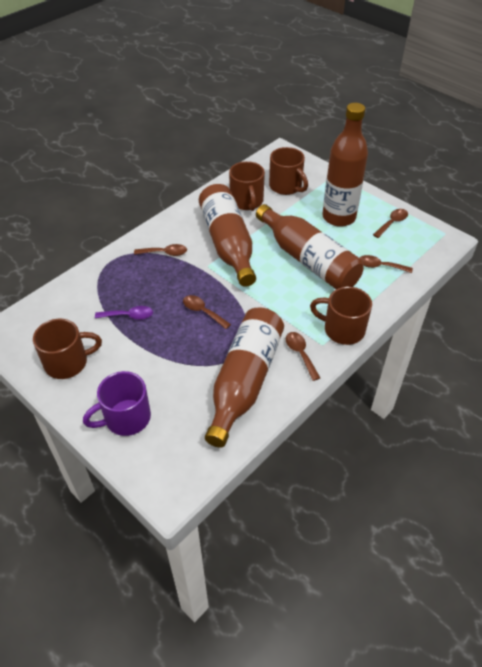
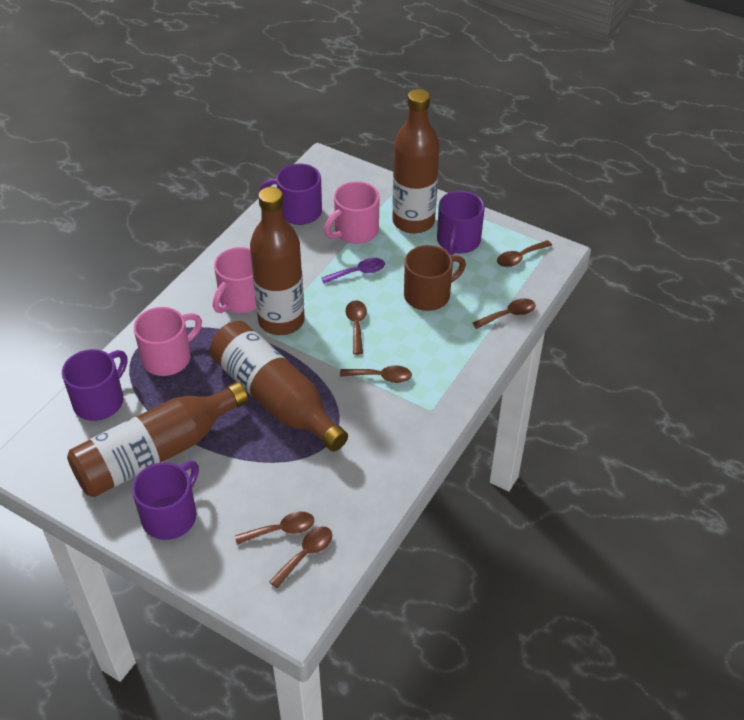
brown mug: 4 -> 1
brown spoon: 5 -> 6
pink mug: 0 -> 3
purple mug: 1 -> 4

